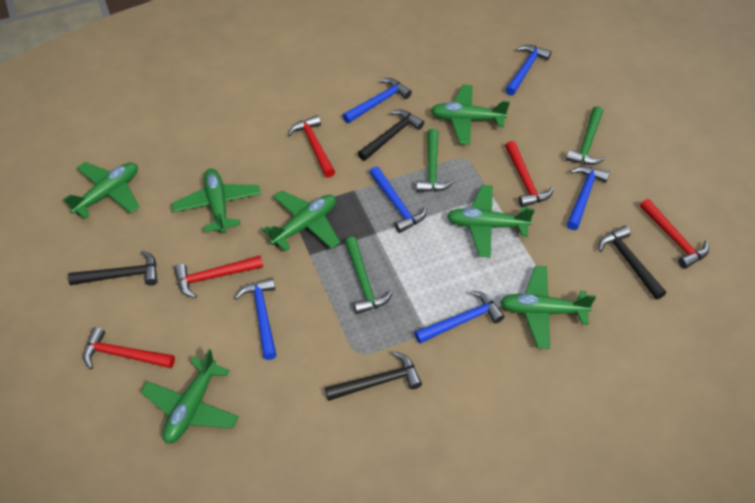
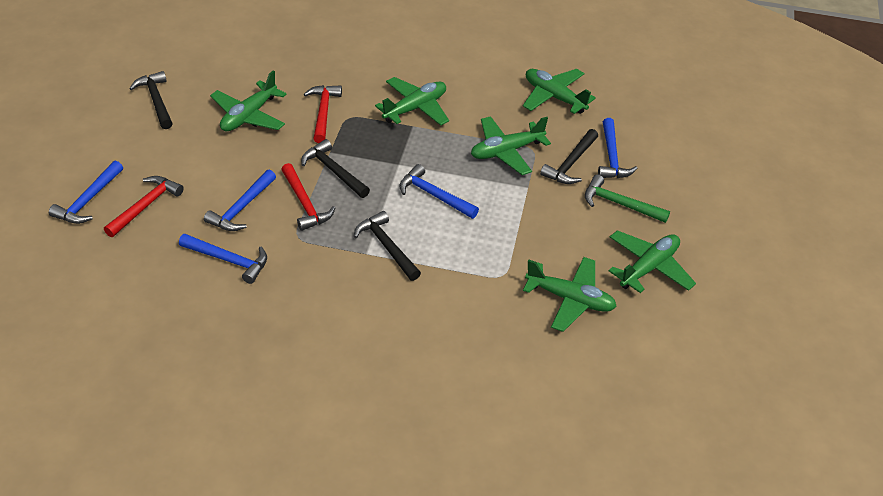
blue hammer: 6 -> 5
green hammer: 3 -> 1
green plane: 7 -> 6
red hammer: 5 -> 3

